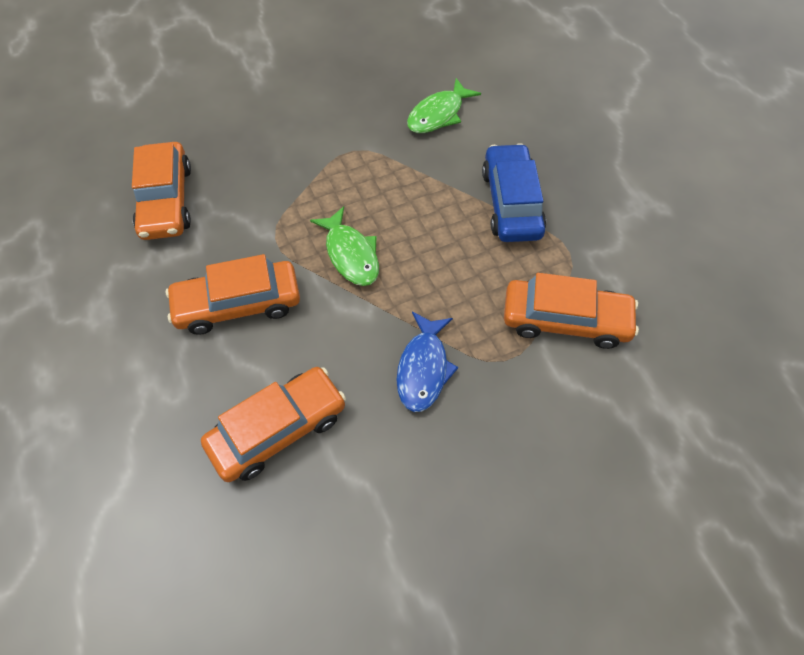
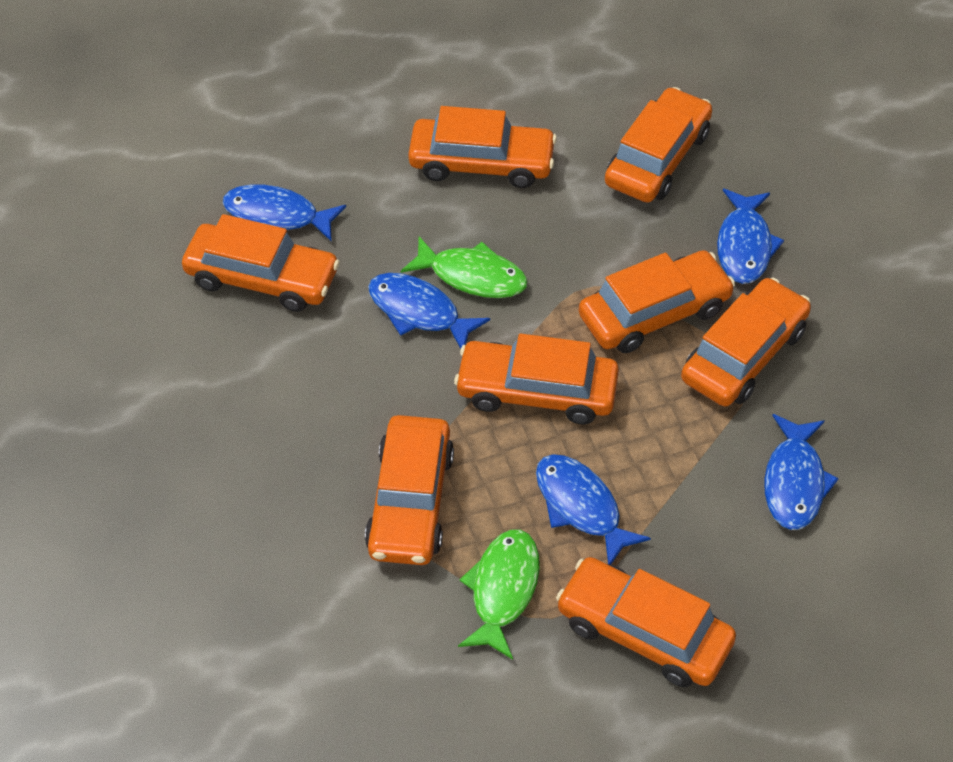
blue car: 1 -> 0
blue fish: 1 -> 5
orange car: 4 -> 8

